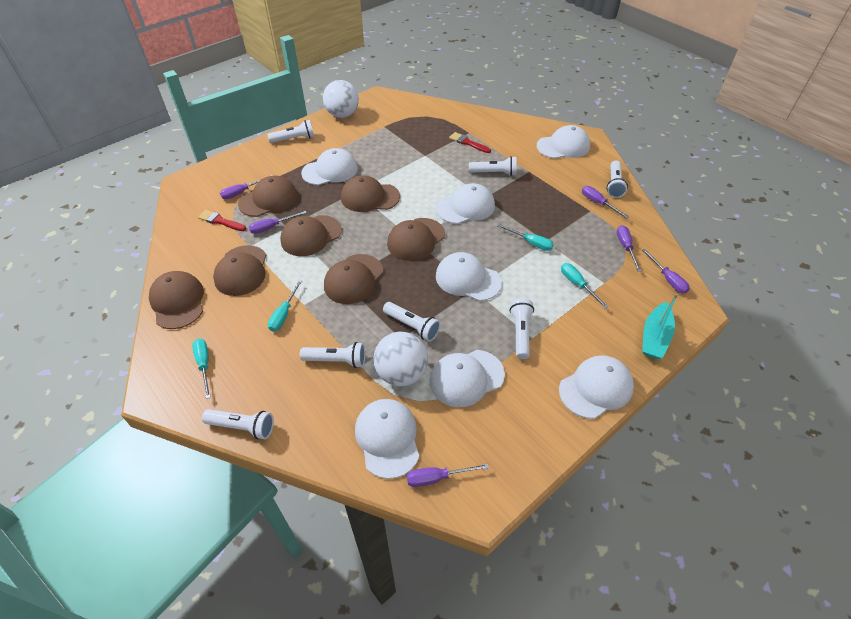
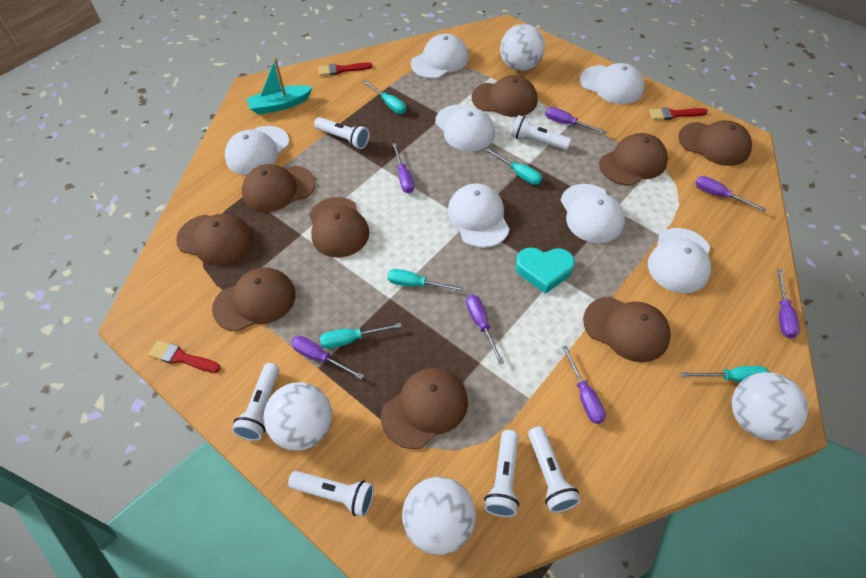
brown cap: 7 -> 9
purple screwdriver: 6 -> 7
red brush: 2 -> 3
turquoise heart: 0 -> 1
turquoise screwdriver: 4 -> 5
white ball: 2 -> 4
white flashlight: 7 -> 6

